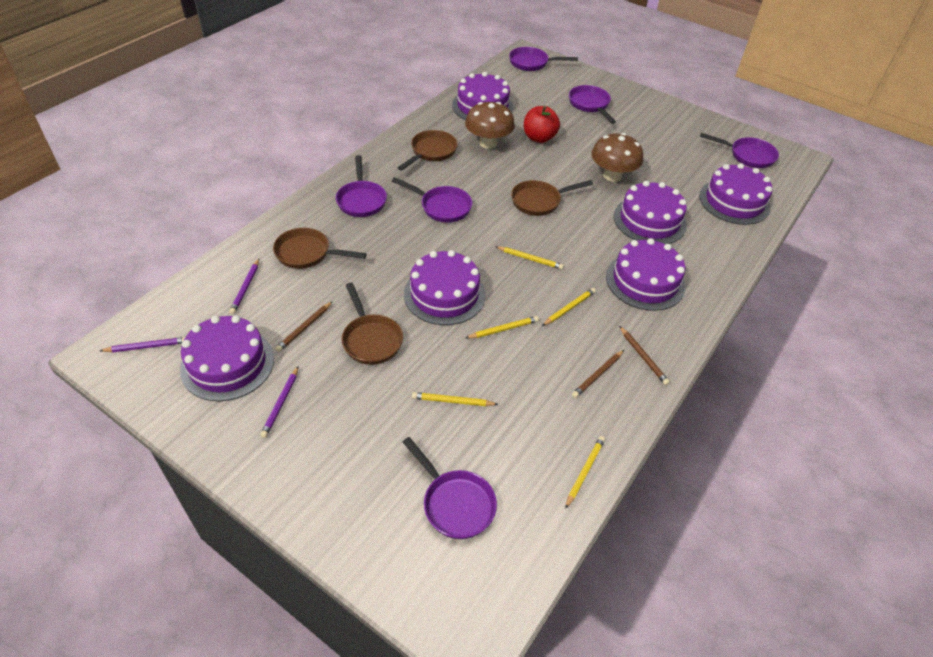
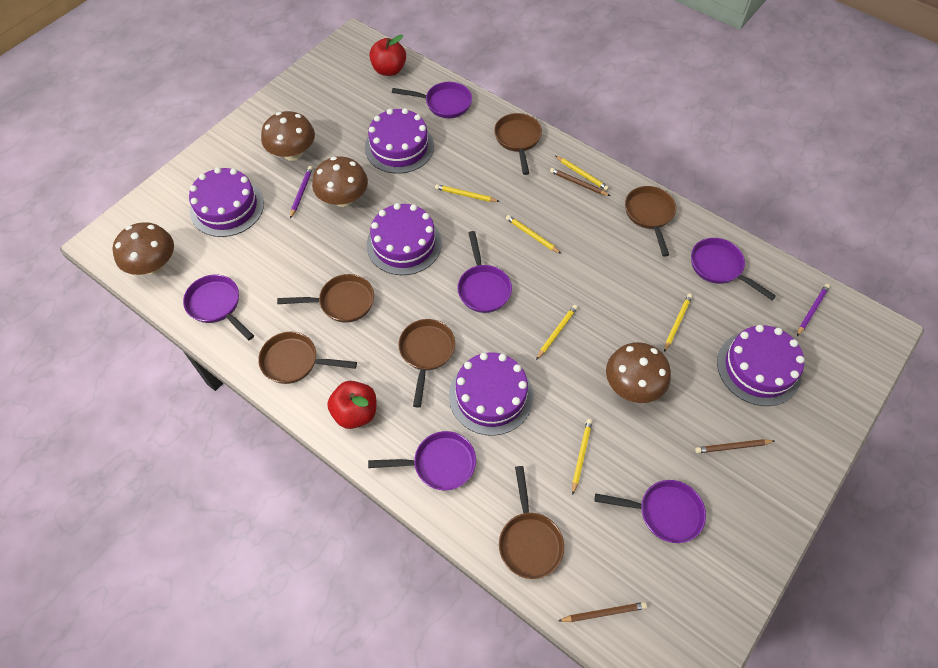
brown mushroom: 2 -> 4
brown pan: 4 -> 6
purple cake: 6 -> 5
purple pencil: 3 -> 2
red apple: 1 -> 2
yellow pencil: 5 -> 6

